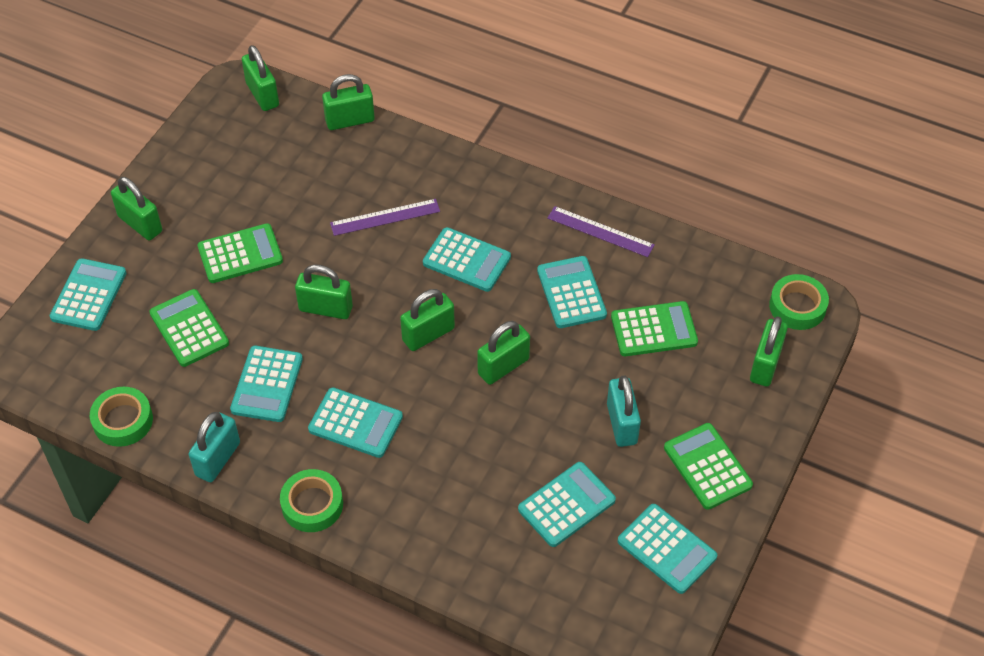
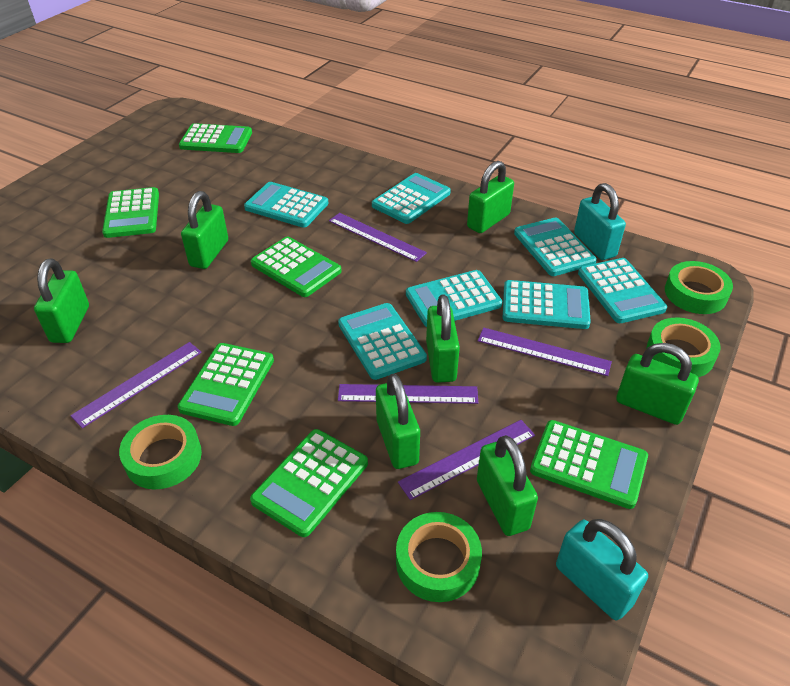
green calculator: 4 -> 6
green tape: 3 -> 4
purple ruler: 2 -> 5

